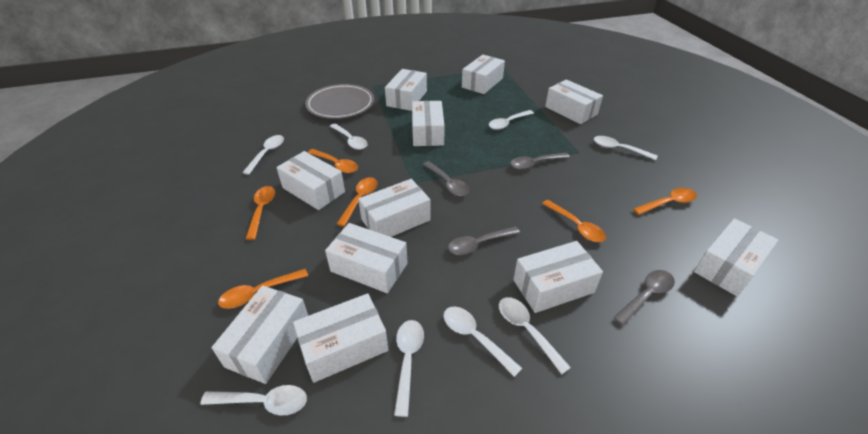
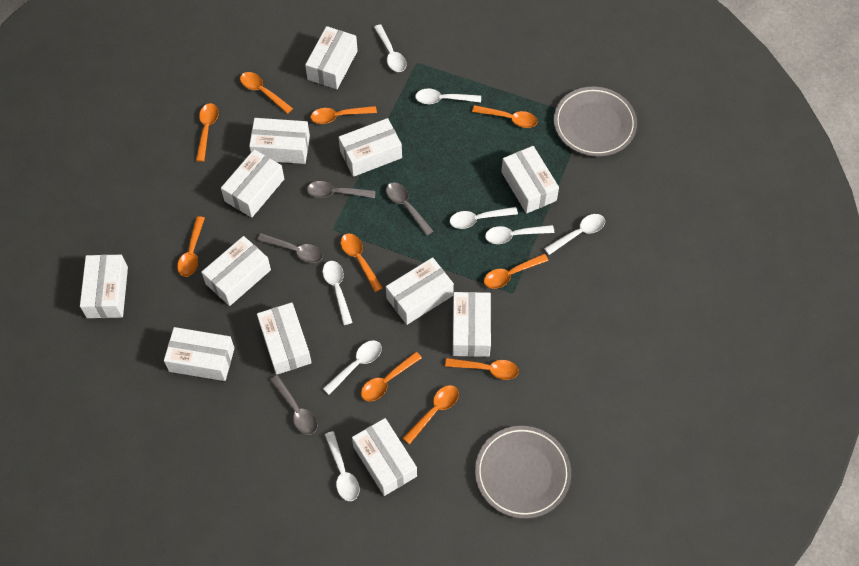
grey plate: 1 -> 2
orange spoon: 6 -> 10
white box: 11 -> 12

